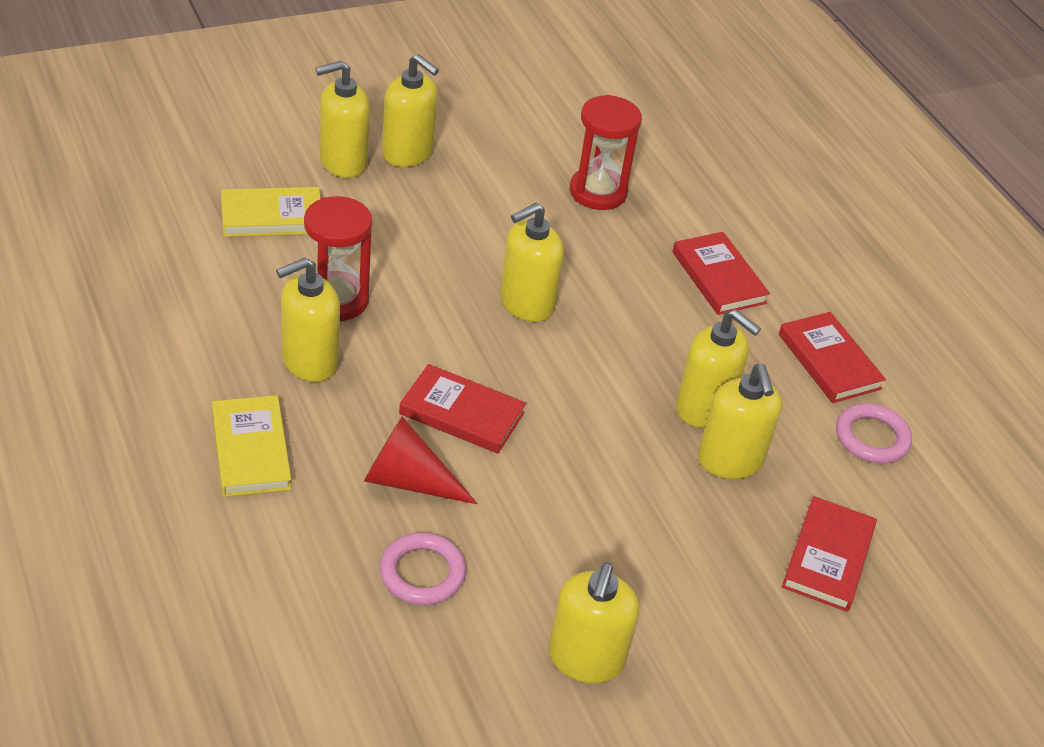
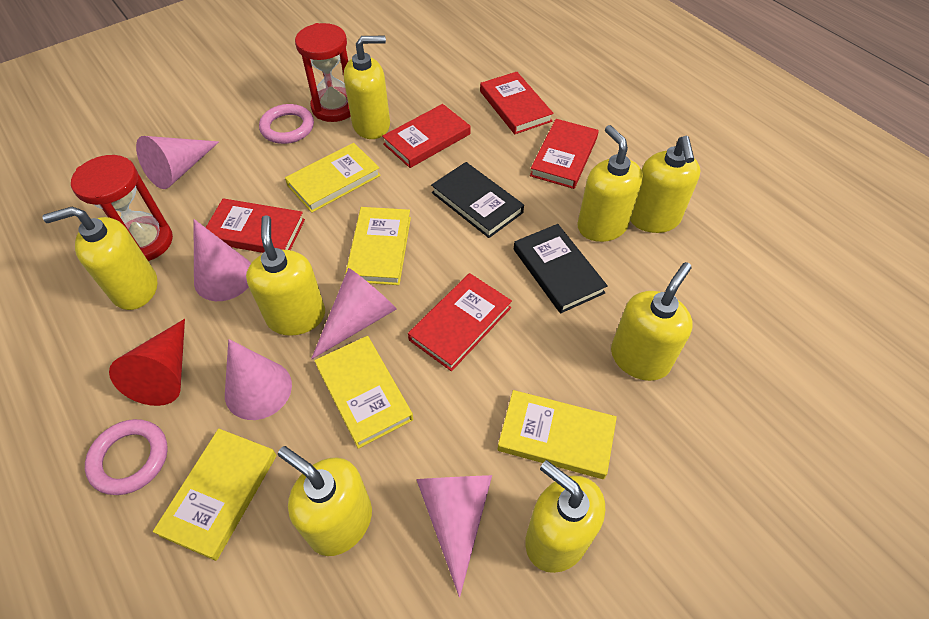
black book: 0 -> 2
pink cone: 0 -> 5
red book: 4 -> 5
yellow book: 2 -> 5
yellow soap dispenser: 7 -> 8

